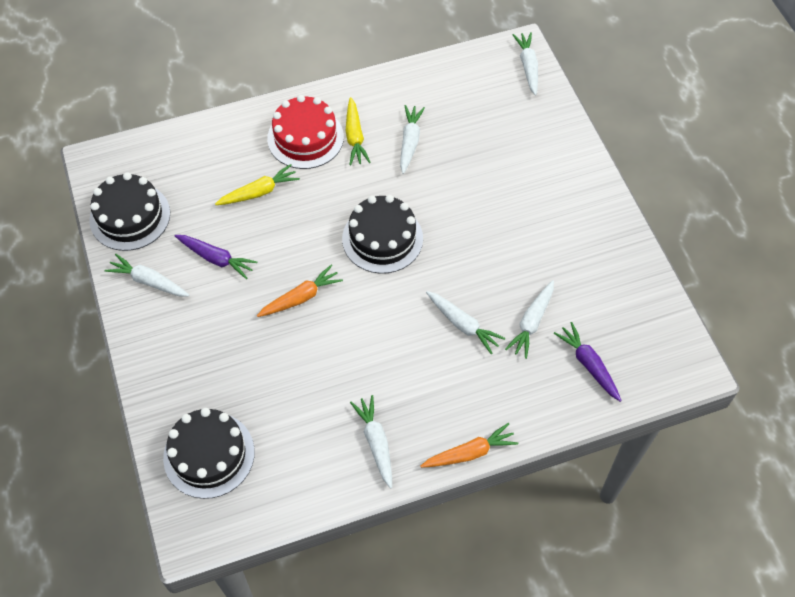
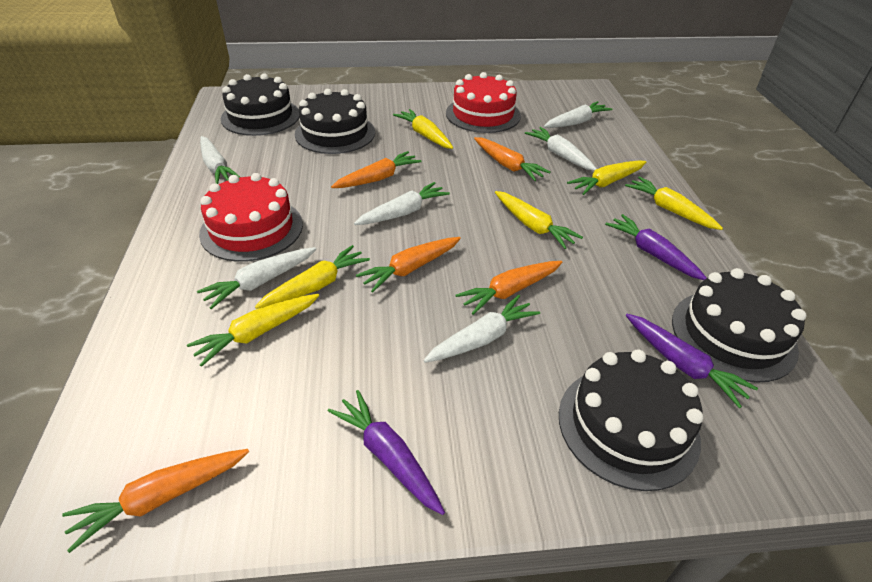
black cake: 3 -> 4
orange carrot: 2 -> 5
purple carrot: 2 -> 3
red cake: 1 -> 2
yellow carrot: 2 -> 6

